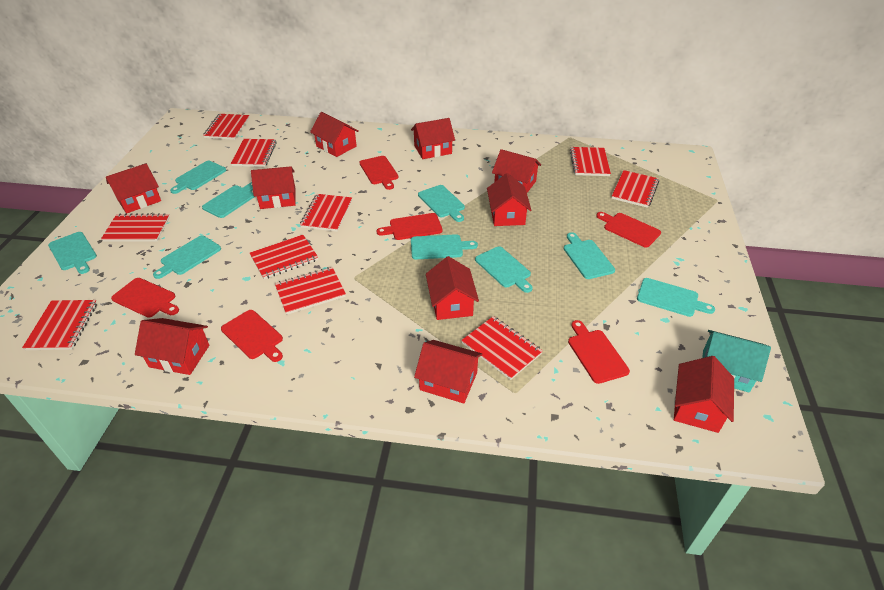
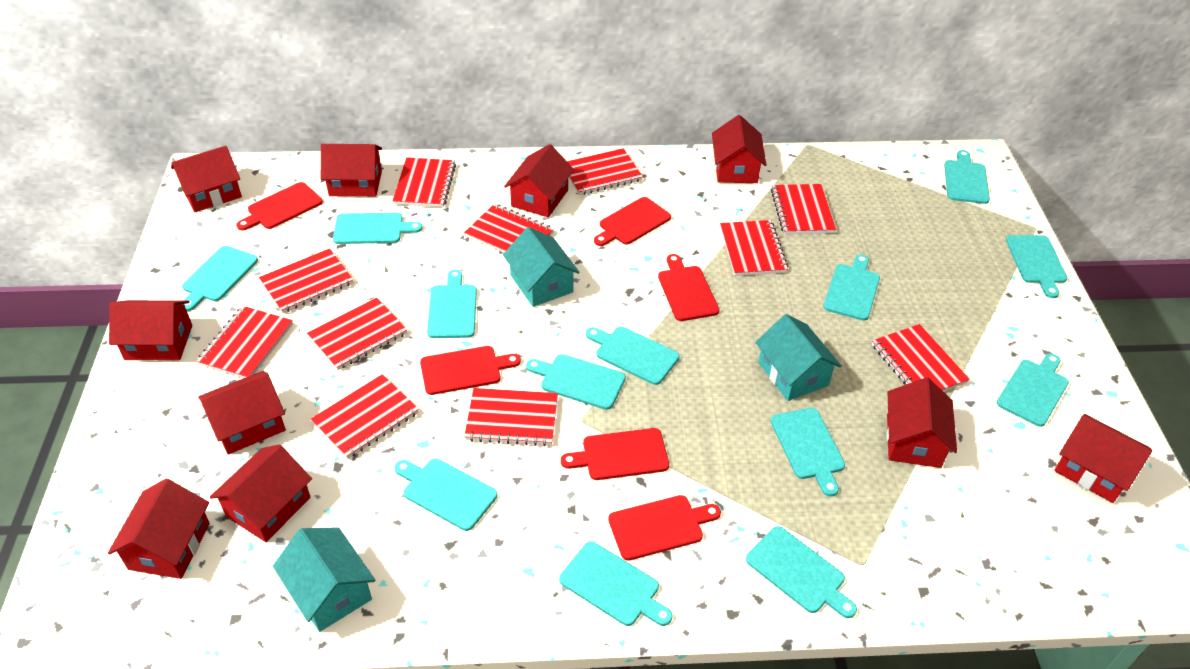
red notebook: 10 -> 11
turquoise cutting board: 9 -> 13
turquoise house: 1 -> 3

